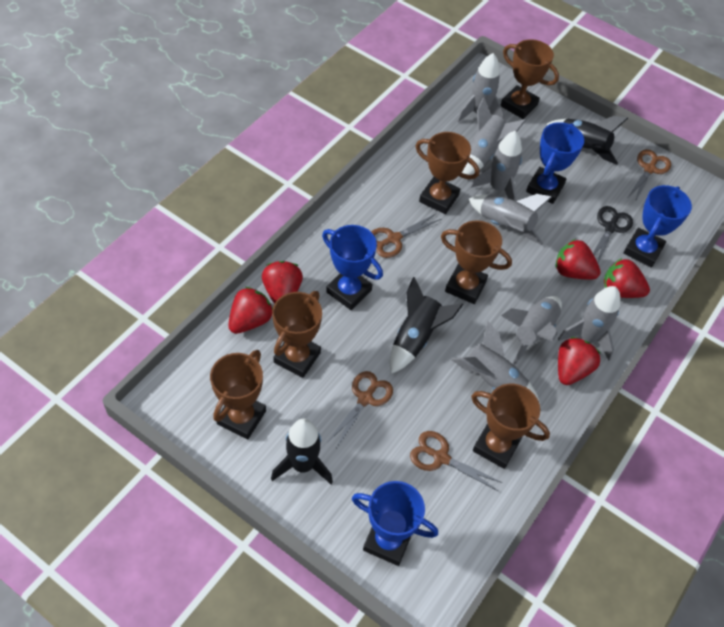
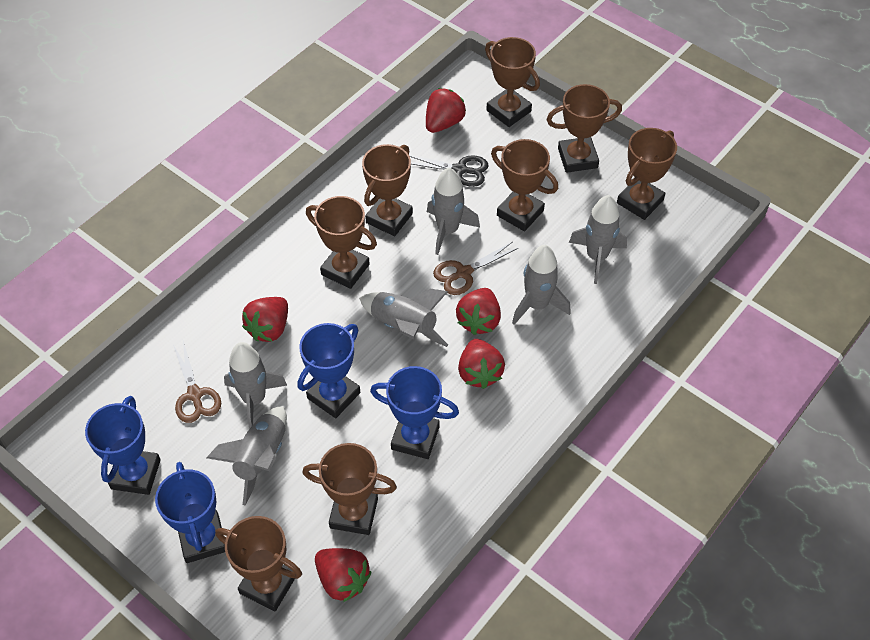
black rocket: 3 -> 0
brown scissors: 4 -> 2
brown trophy: 6 -> 8
grey rocket: 7 -> 6

